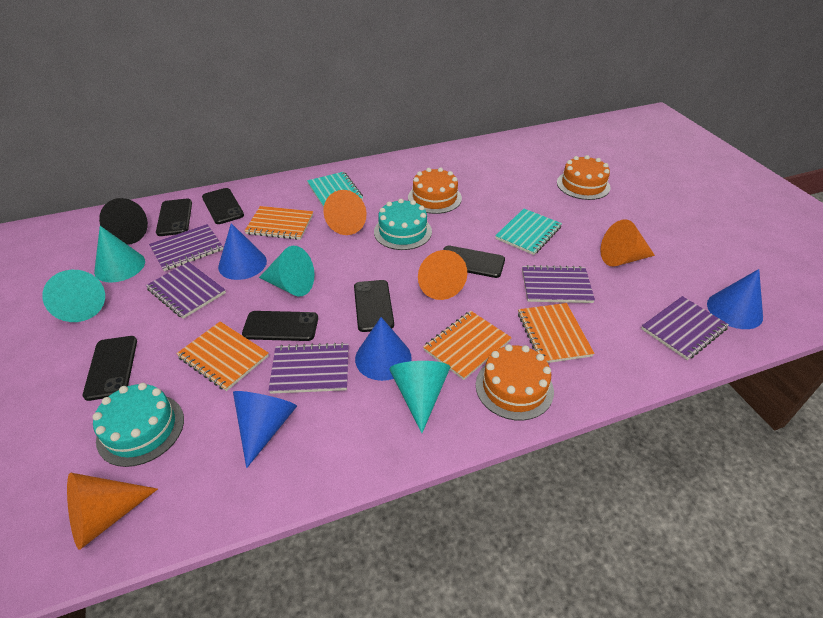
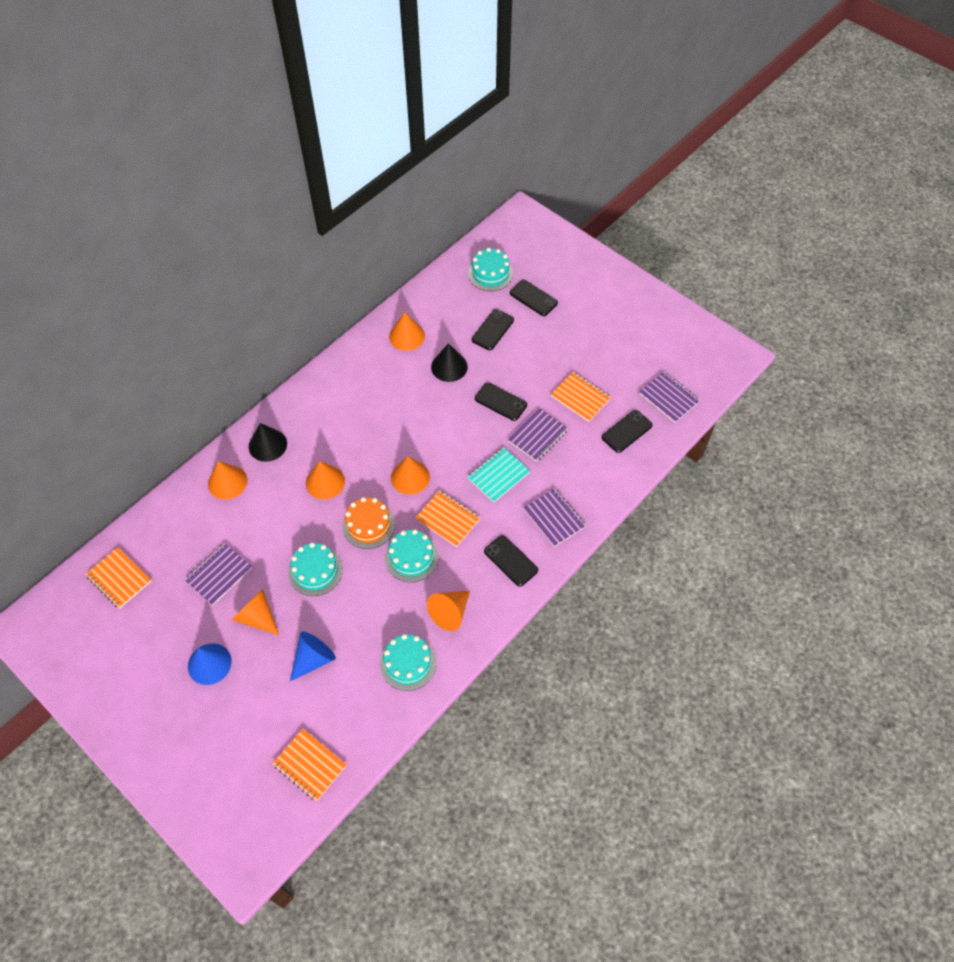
black cone: 1 -> 2
black phone: 6 -> 5
blue cone: 4 -> 2
orange cake: 3 -> 1
orange cone: 4 -> 6
purple notebook: 5 -> 4
turquoise cake: 2 -> 4
turquoise cone: 4 -> 0
turquoise notebook: 2 -> 1

